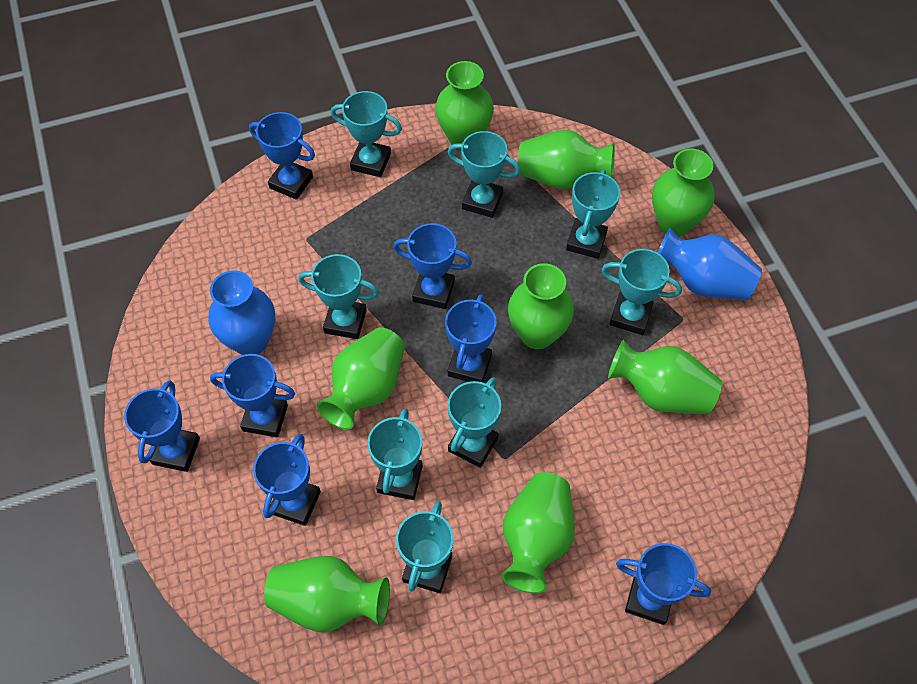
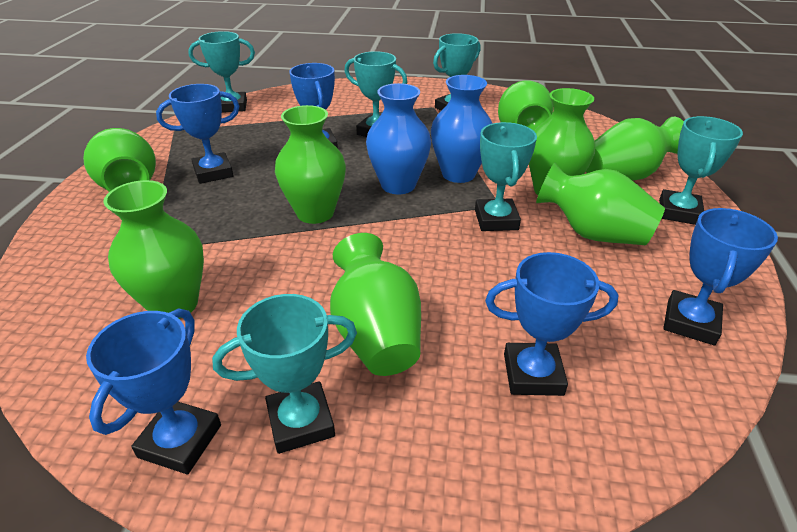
blue trophy: 7 -> 5
turquoise trophy: 8 -> 6

